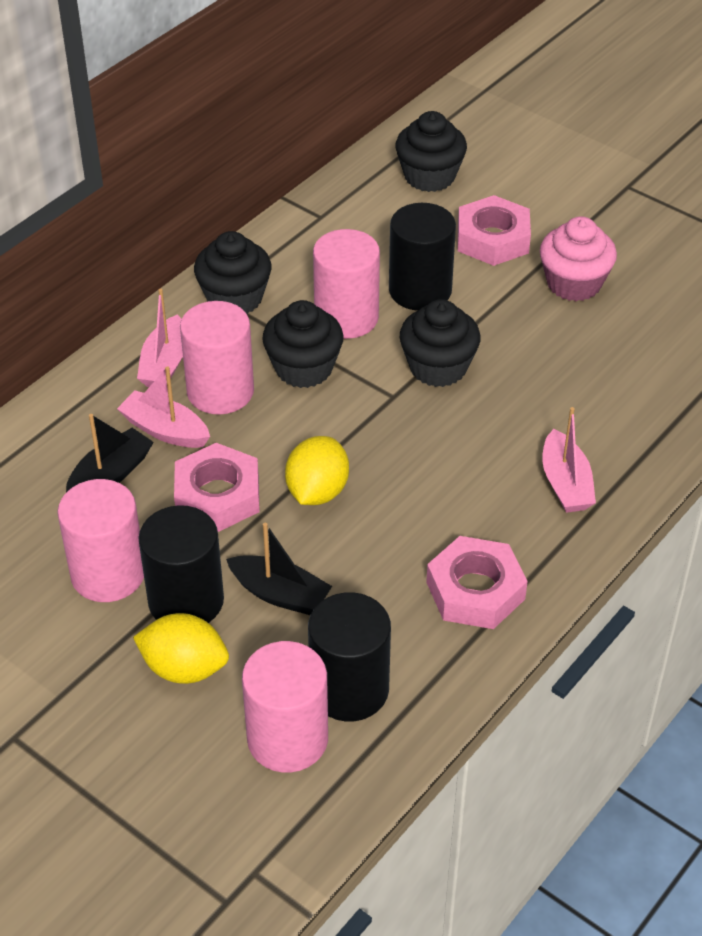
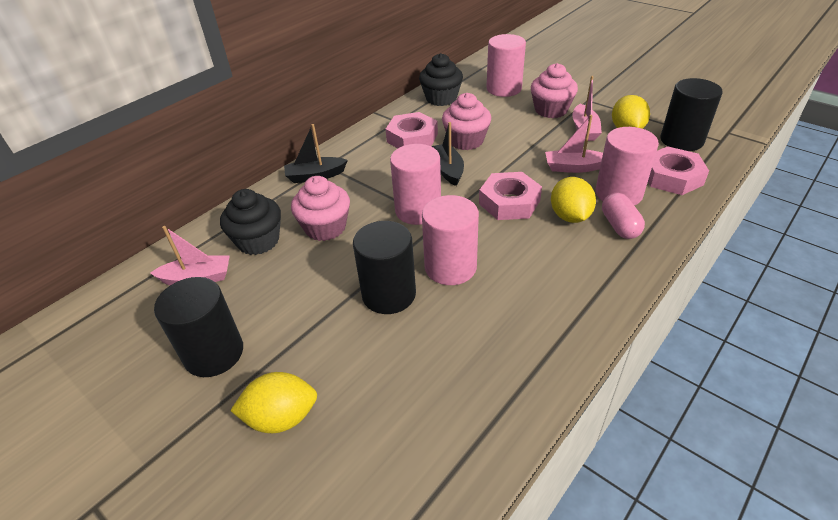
black cupcake: 4 -> 2
pink capsule: 0 -> 1
pink cupcake: 1 -> 3
yellow lemon: 2 -> 3

